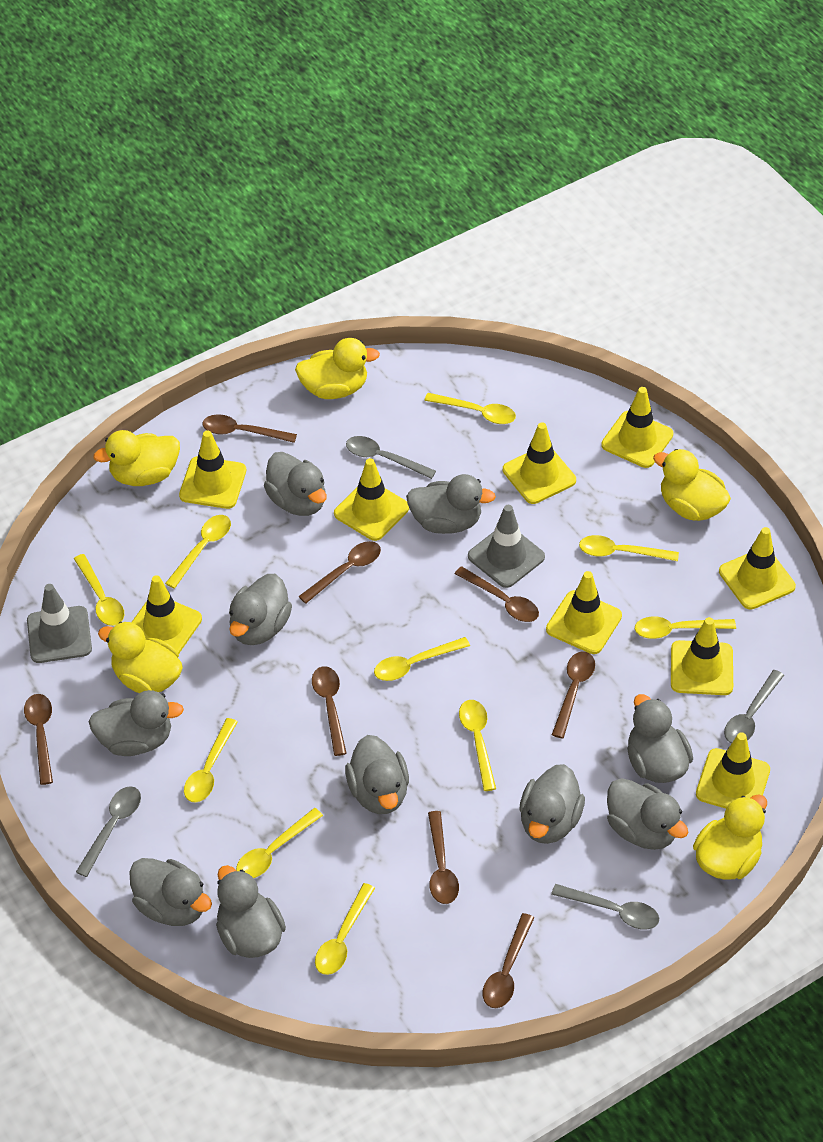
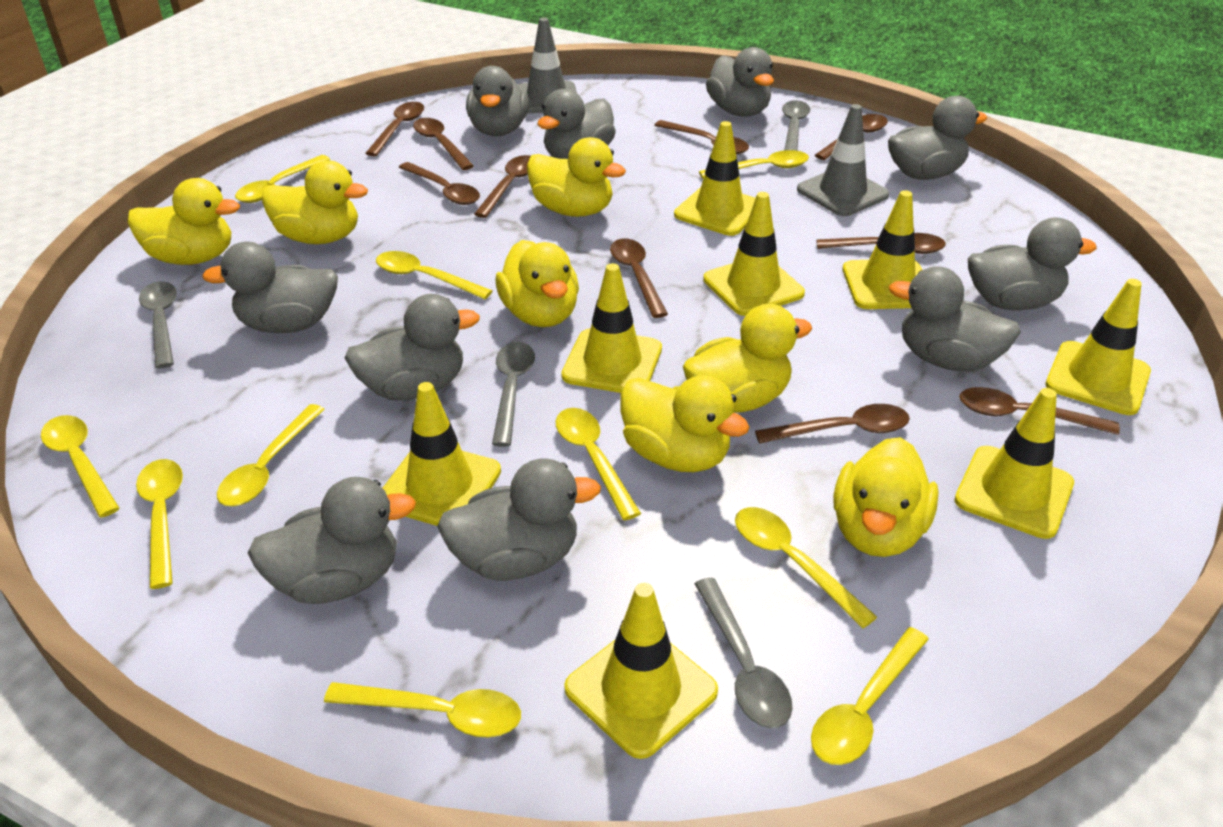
brown spoon: 8 -> 10
yellow duck: 5 -> 7
yellow traffic cone: 9 -> 8

